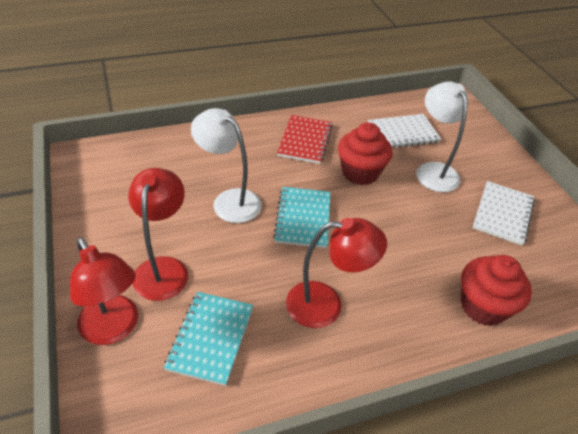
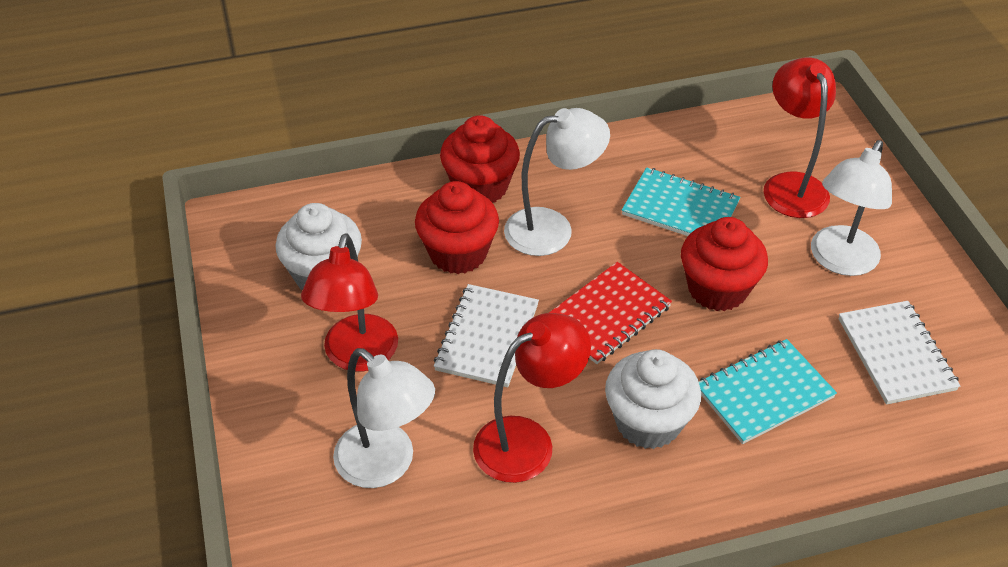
red cupcake: 2 -> 3
white cupcake: 0 -> 2
white lamp: 2 -> 3

